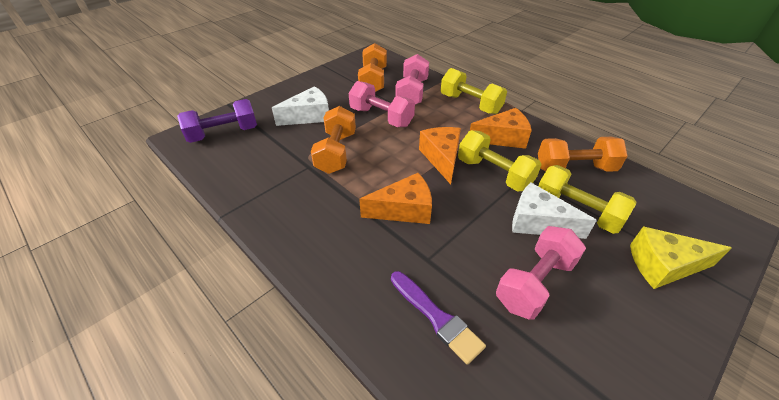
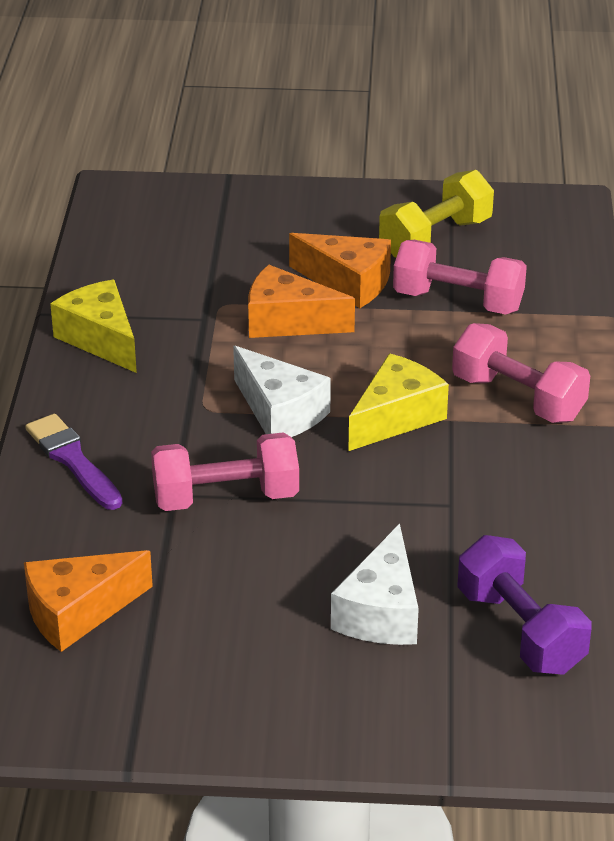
orange dumbbell: 3 -> 0
yellow cheese: 1 -> 2
yellow dumbbell: 3 -> 1

